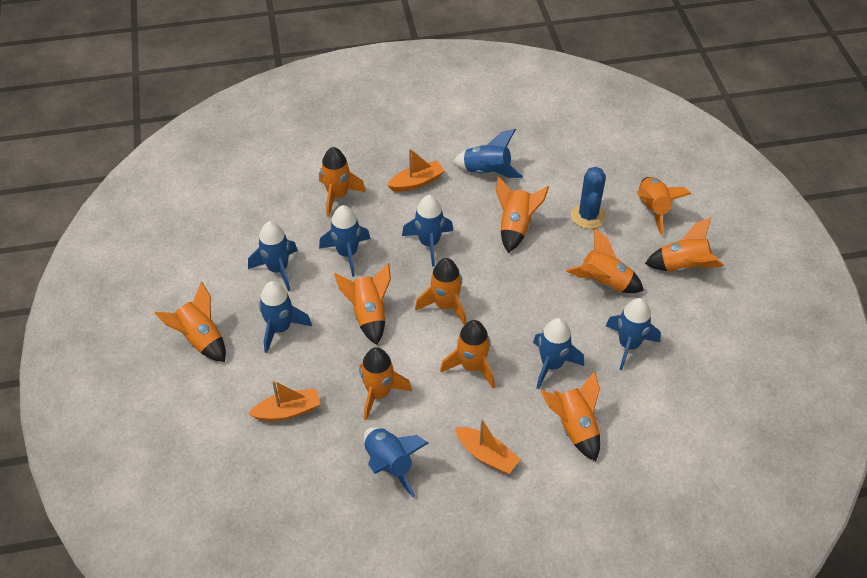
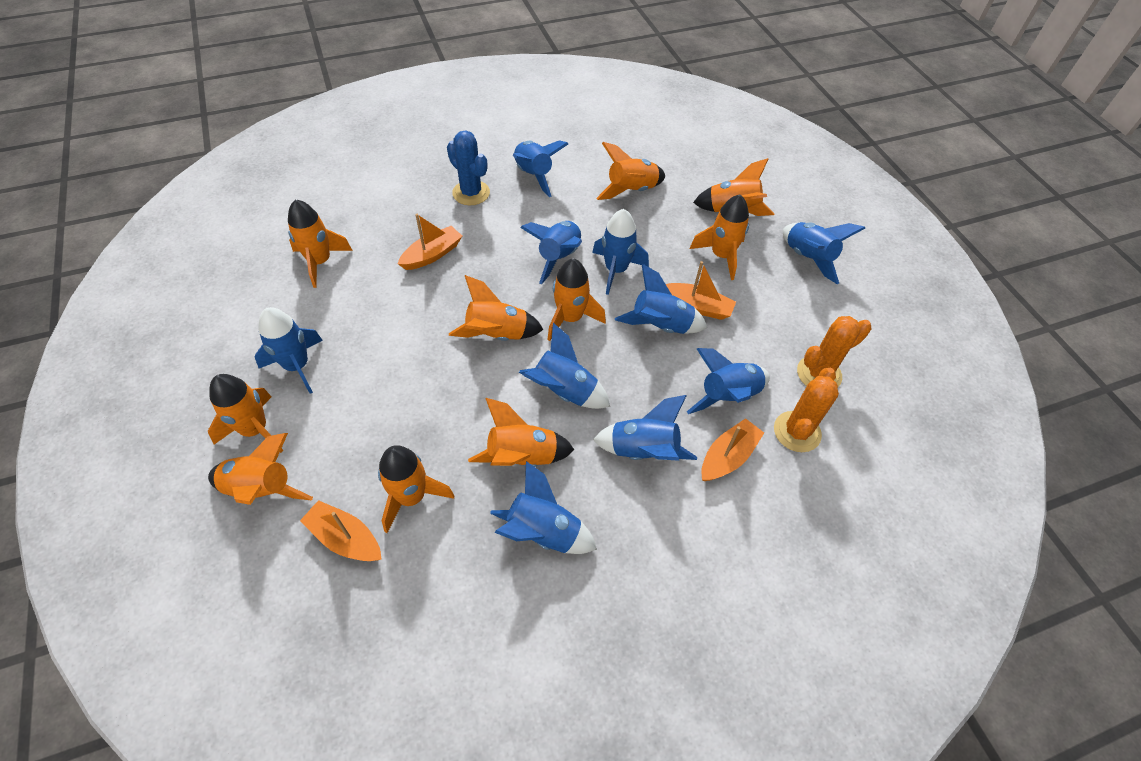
blue rocket: 8 -> 10
orange boat: 3 -> 4
orange cactus: 0 -> 2
orange rocket: 11 -> 10

